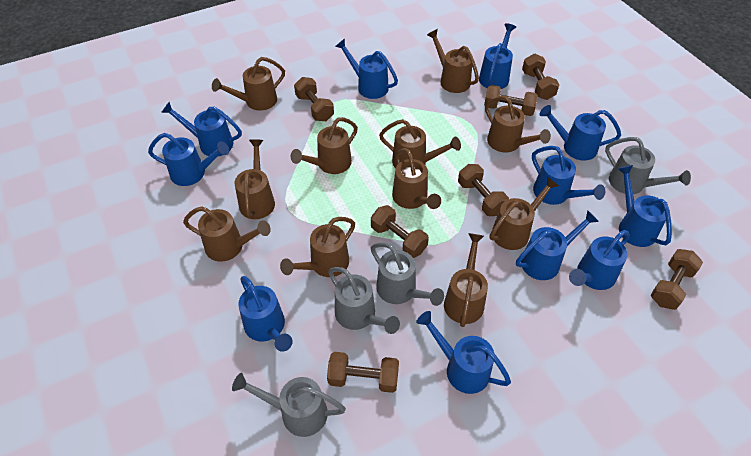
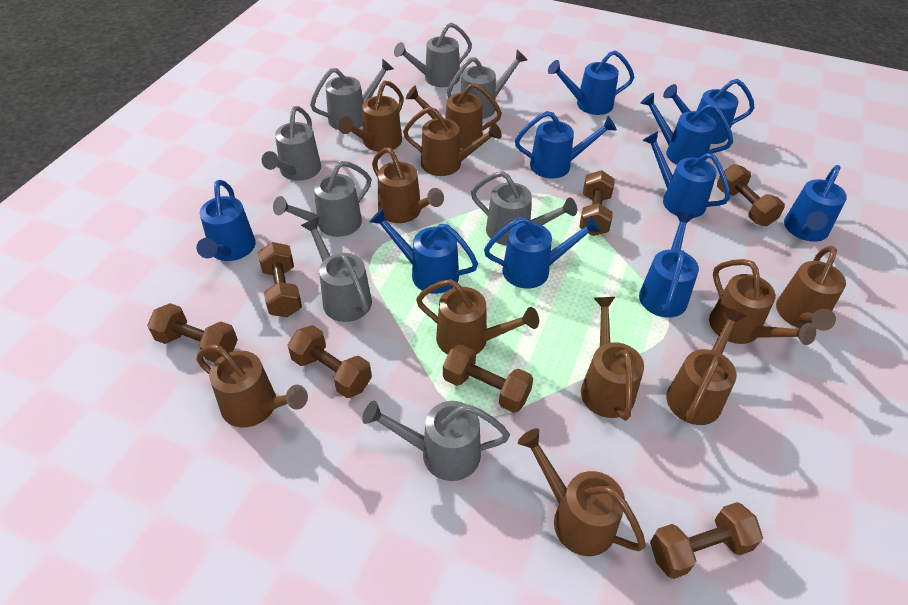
blue watering can: 11 -> 10
grey watering can: 4 -> 8

